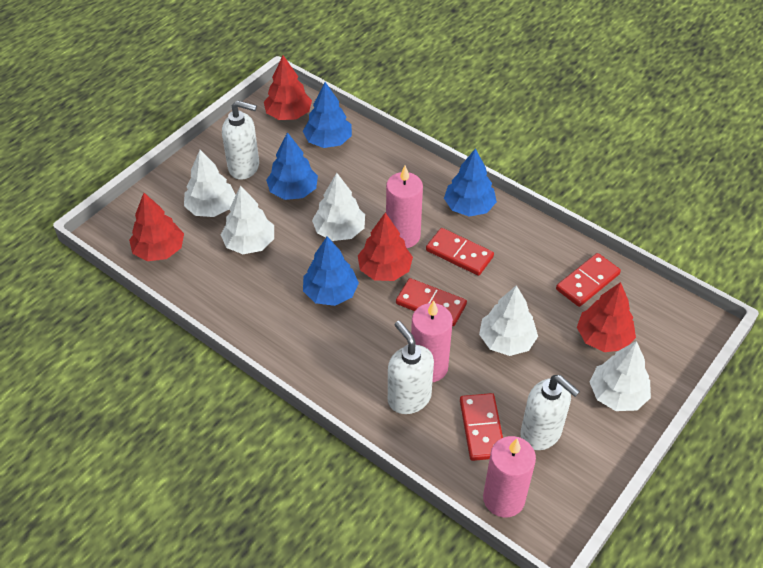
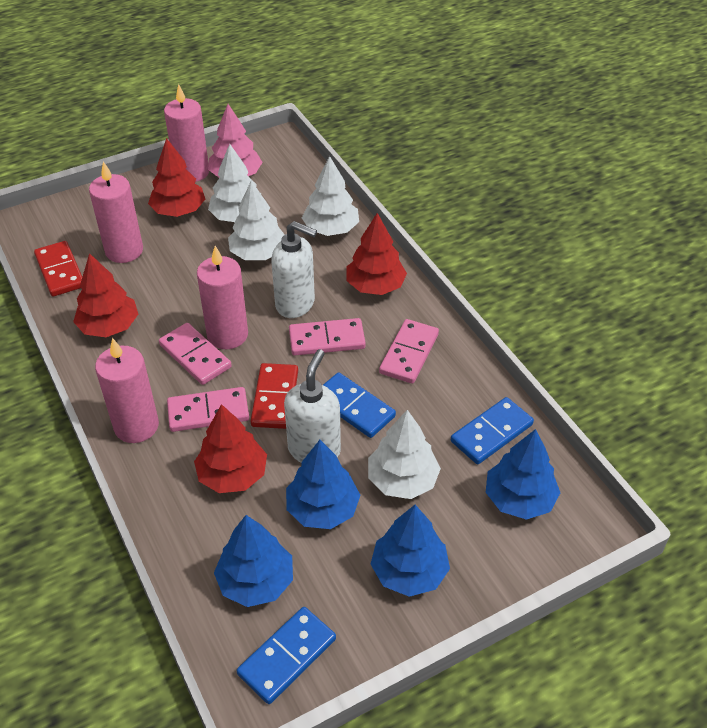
blue domino: 0 -> 3
pink candle: 3 -> 4
pink domino: 0 -> 4
pink tree: 0 -> 1
red domino: 4 -> 2
white soap dispenser: 3 -> 2
white tree: 5 -> 4

